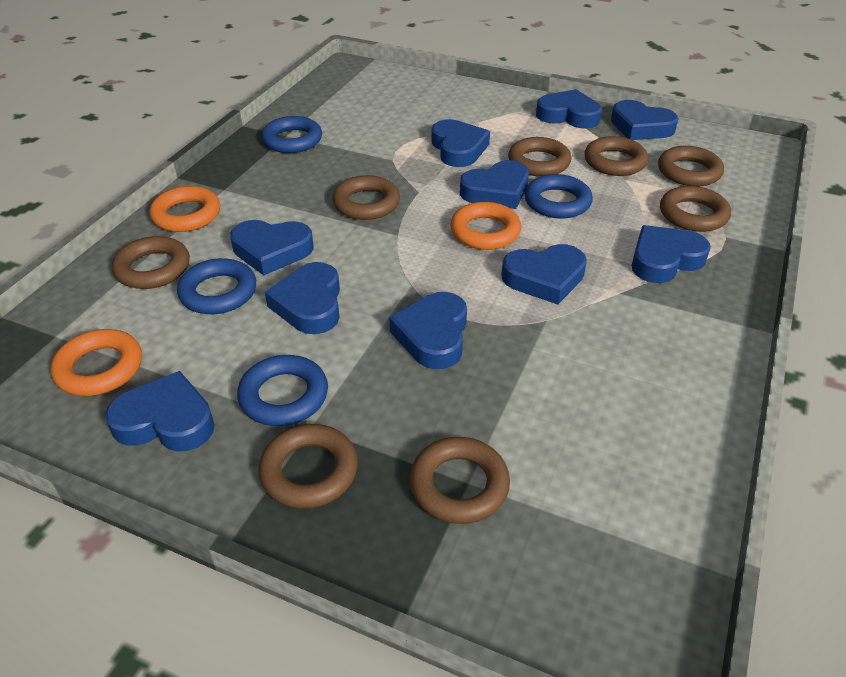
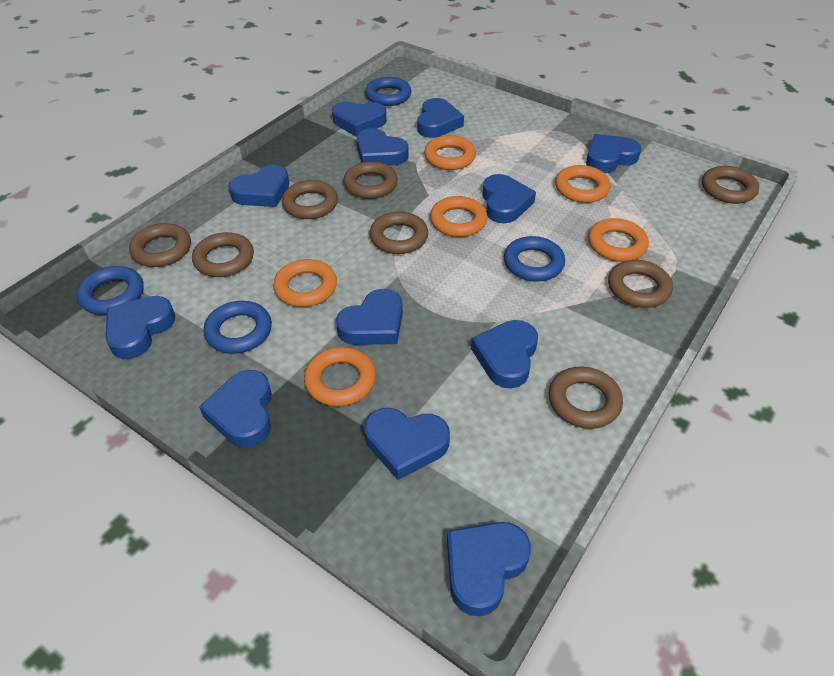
blue heart: 10 -> 12
orange ring: 3 -> 6

